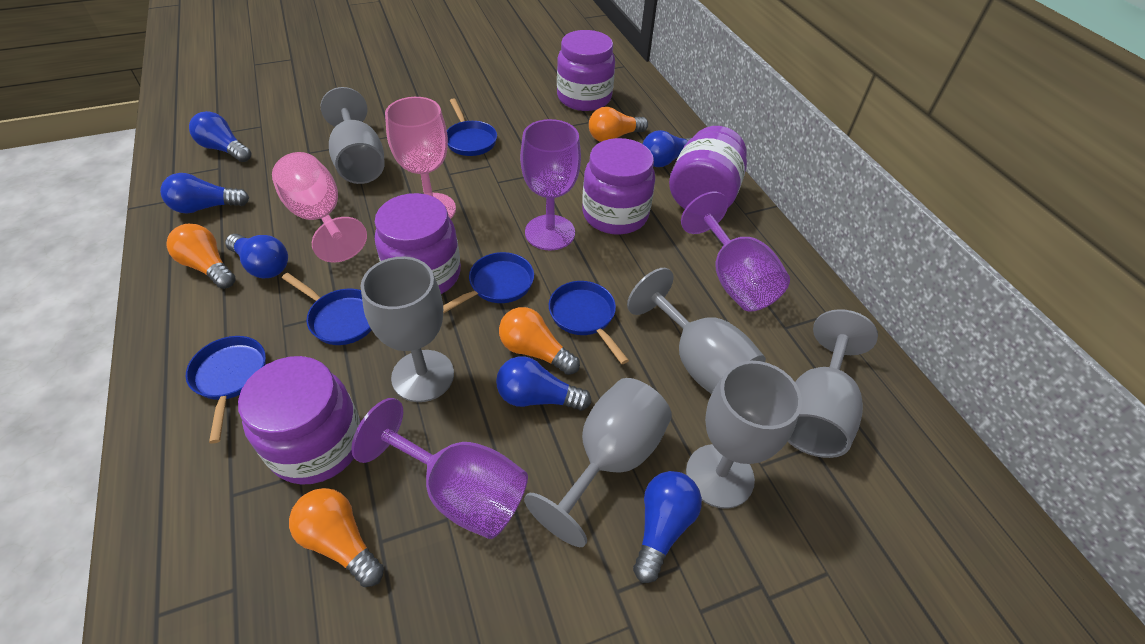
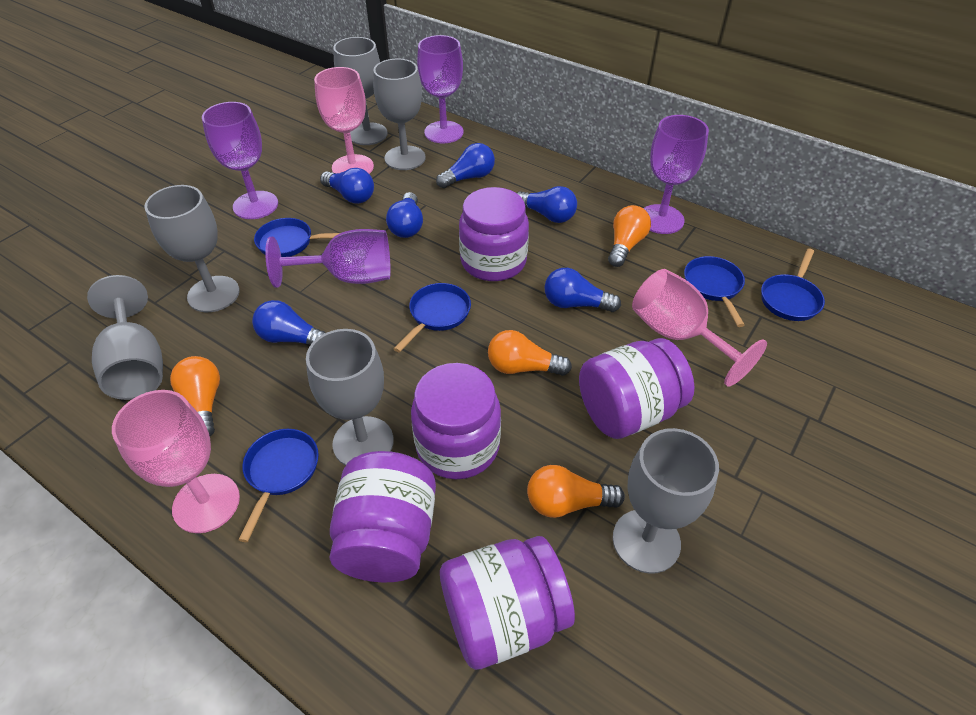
pink goblet: 2 -> 3
purple goblet: 3 -> 4

